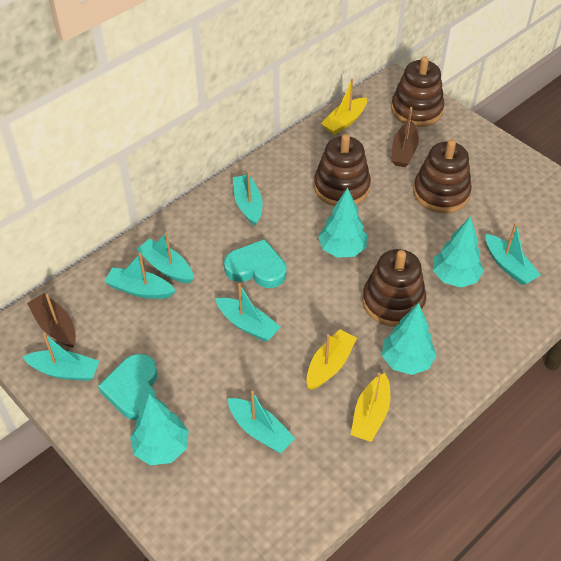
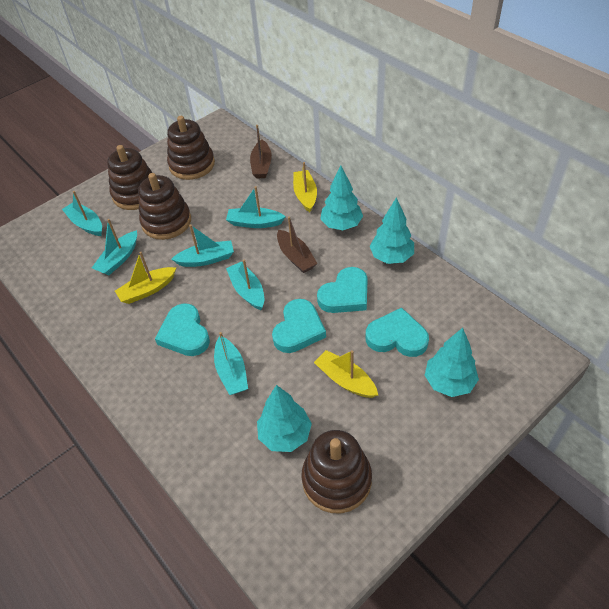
turquoise boat: 7 -> 6
turquoise heart: 2 -> 4

